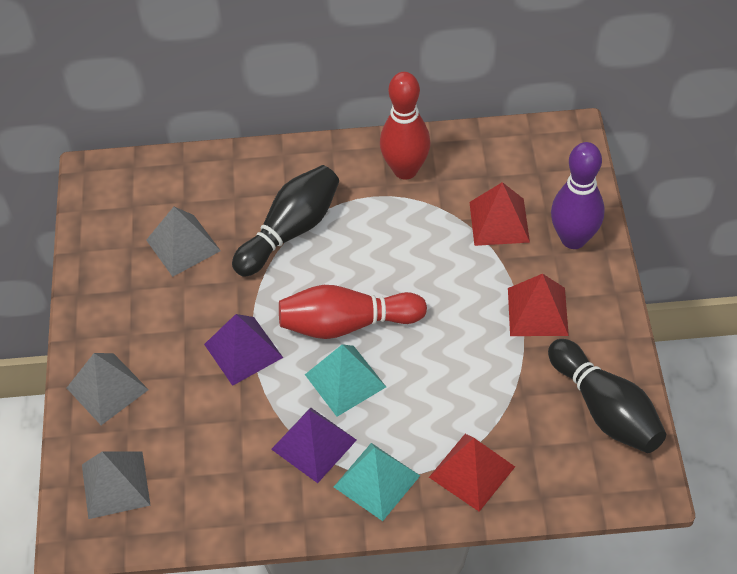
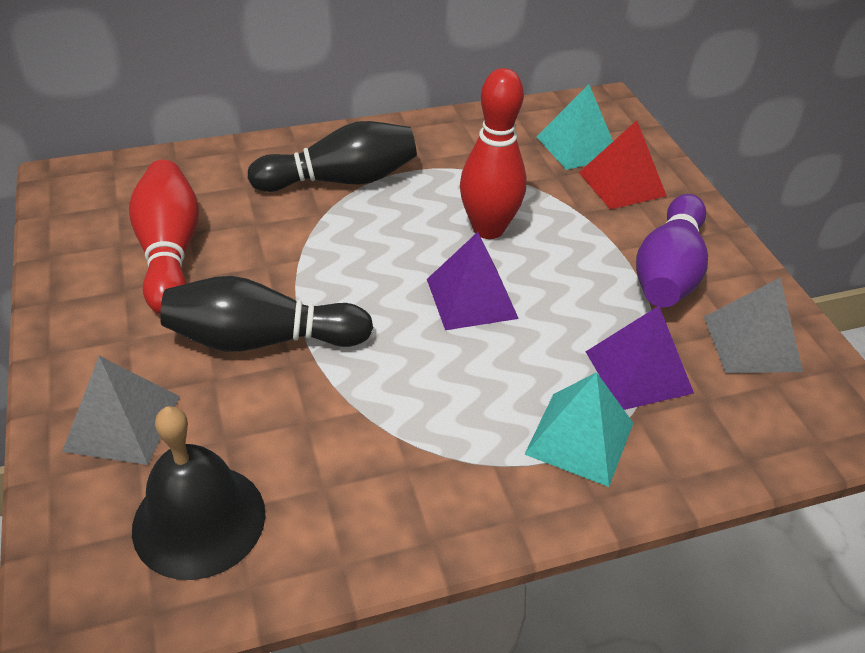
black bell: 0 -> 1
grey pyramid: 3 -> 2
red pyramid: 3 -> 1

